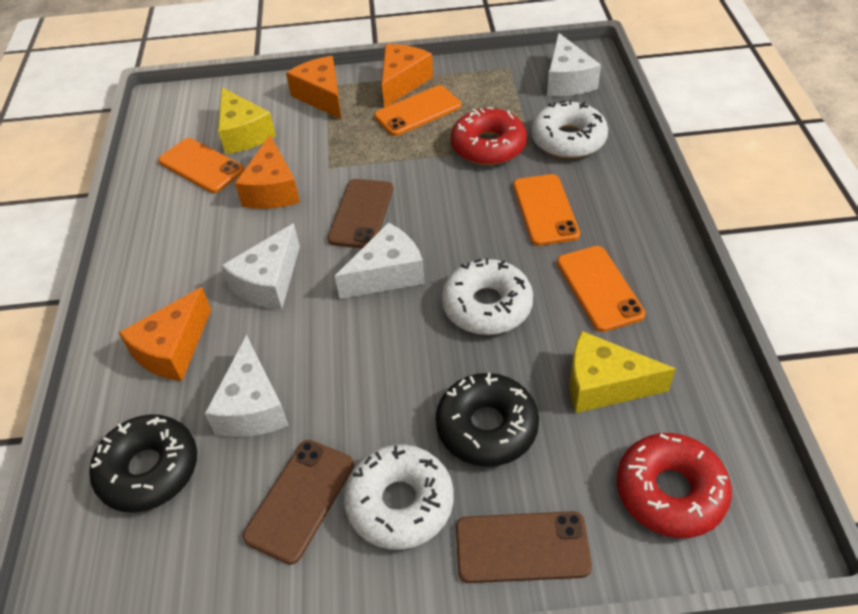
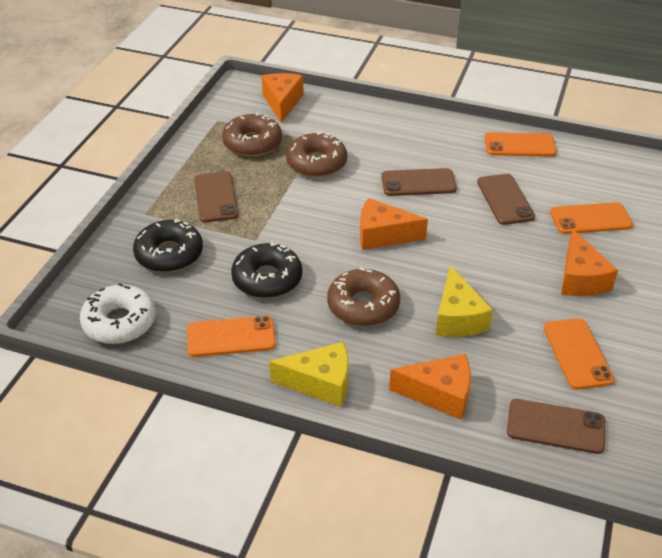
brown donut: 0 -> 3
brown phone: 3 -> 4
red donut: 2 -> 0
white cheese: 4 -> 0
white donut: 3 -> 1

